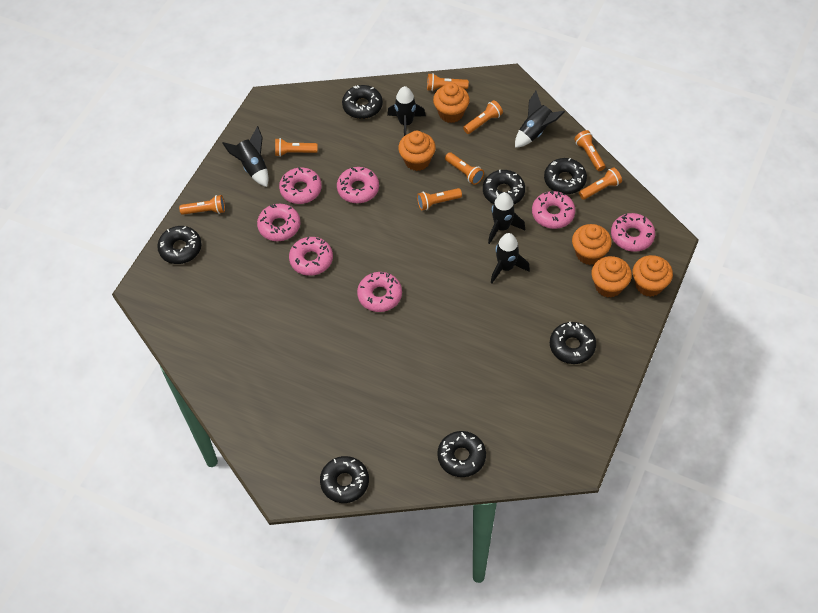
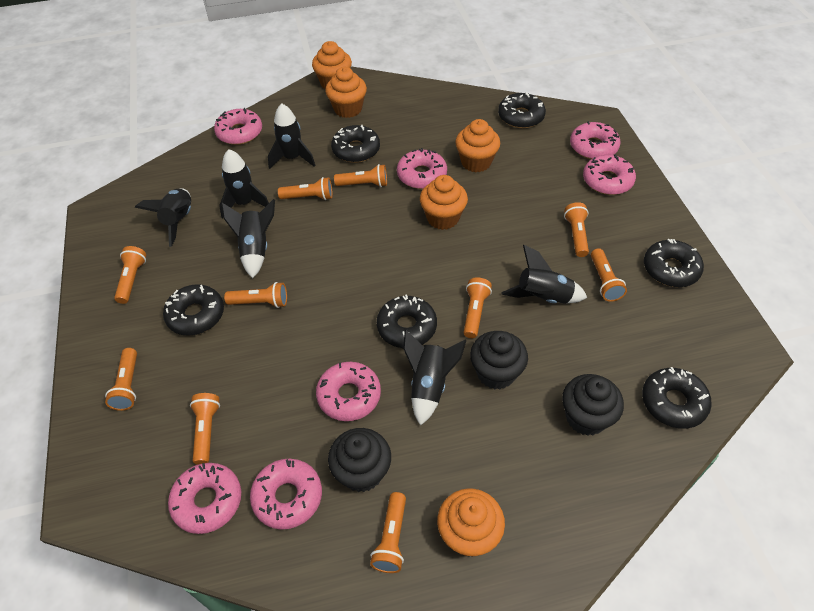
black cupcake: 0 -> 3
black donut: 7 -> 6
black rocket: 5 -> 6
orange flashlight: 8 -> 10

